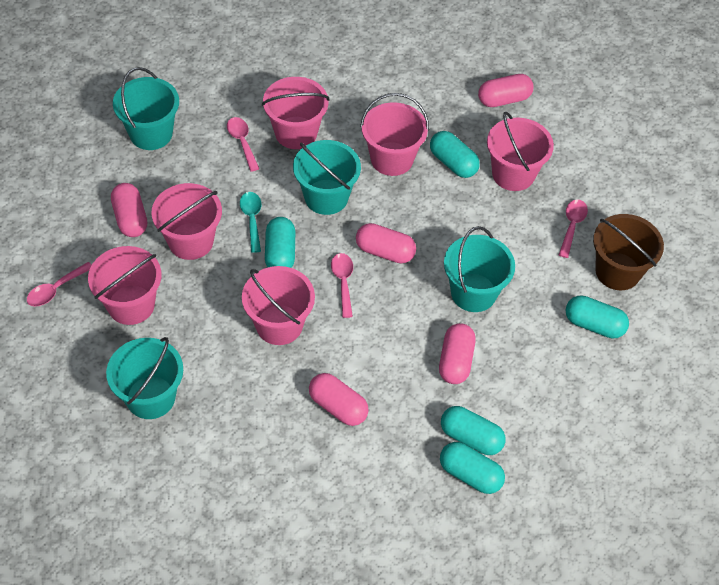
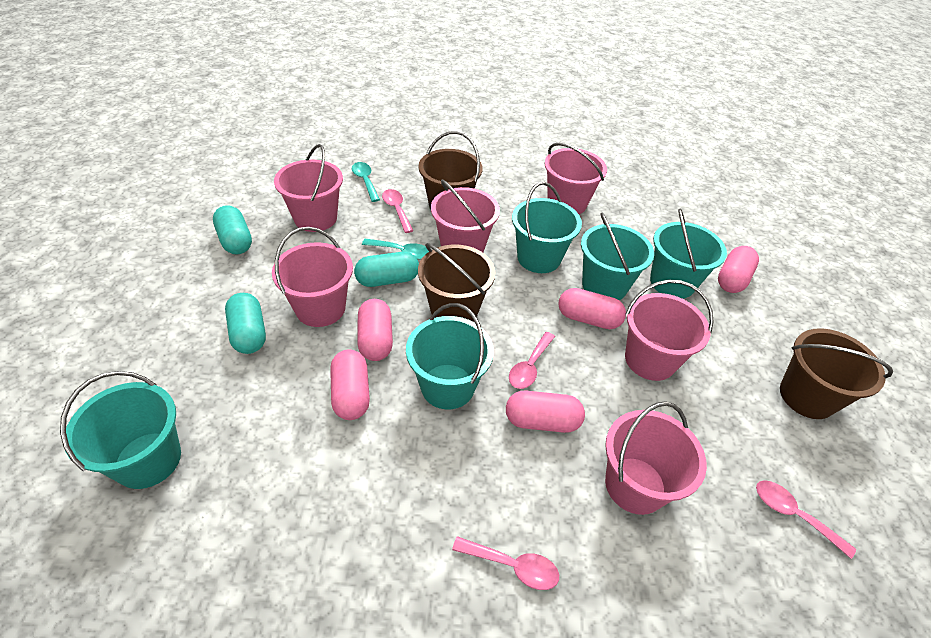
brown bucket: 1 -> 3
turquoise bucket: 4 -> 5
turquoise capsule: 5 -> 3
turquoise spoon: 1 -> 2

